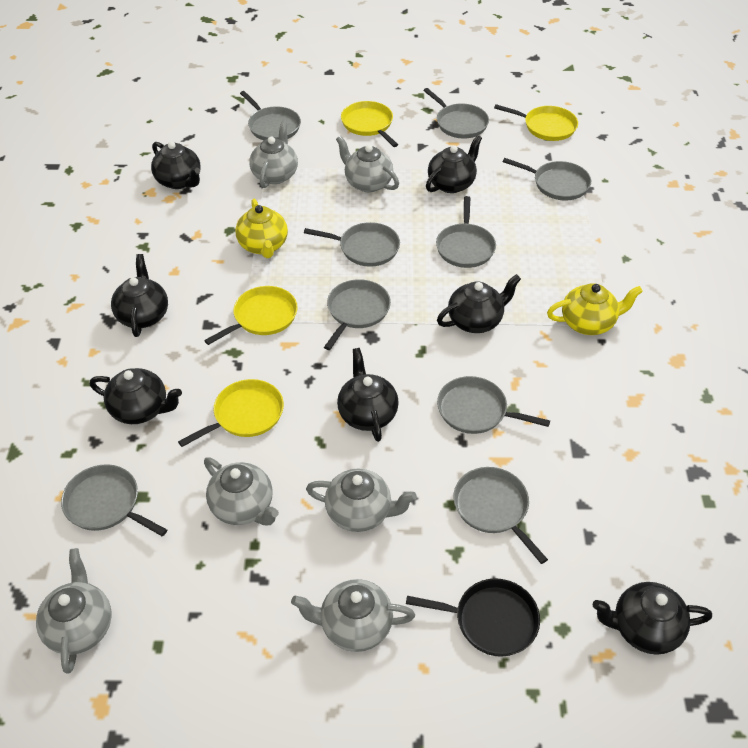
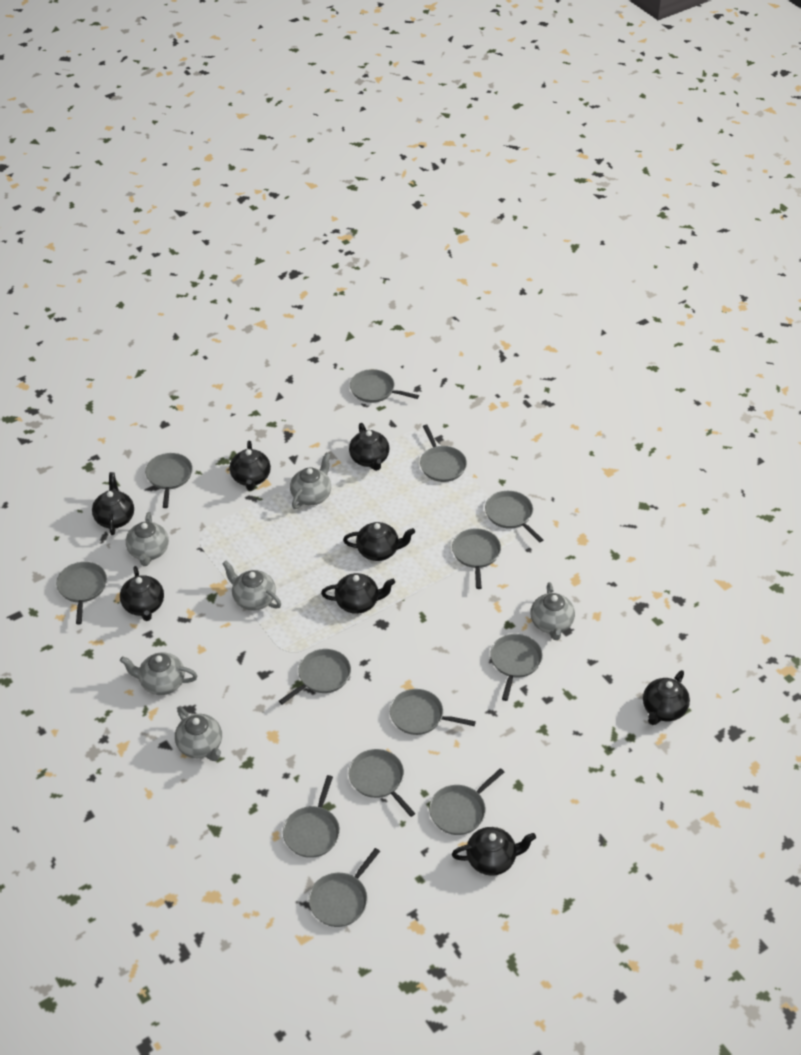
black pan: 1 -> 0
black teapot: 7 -> 8
grey pan: 9 -> 13
yellow pan: 4 -> 0
yellow teapot: 2 -> 0

